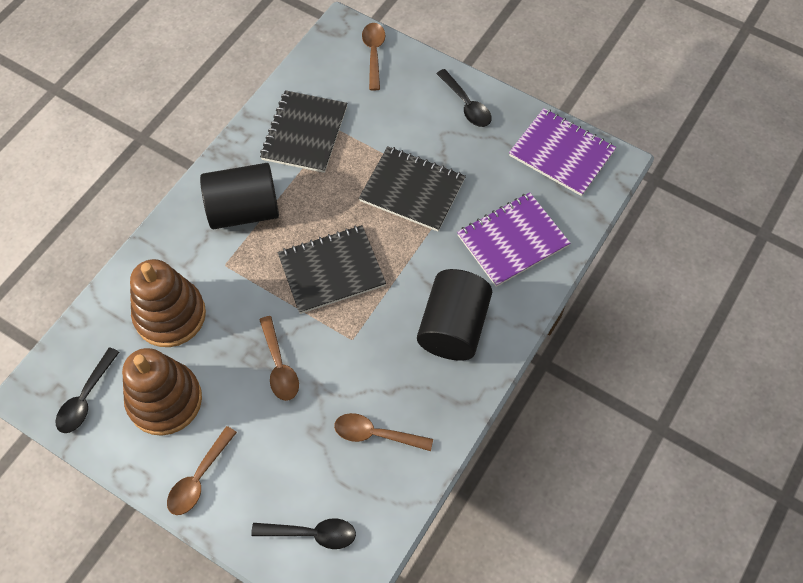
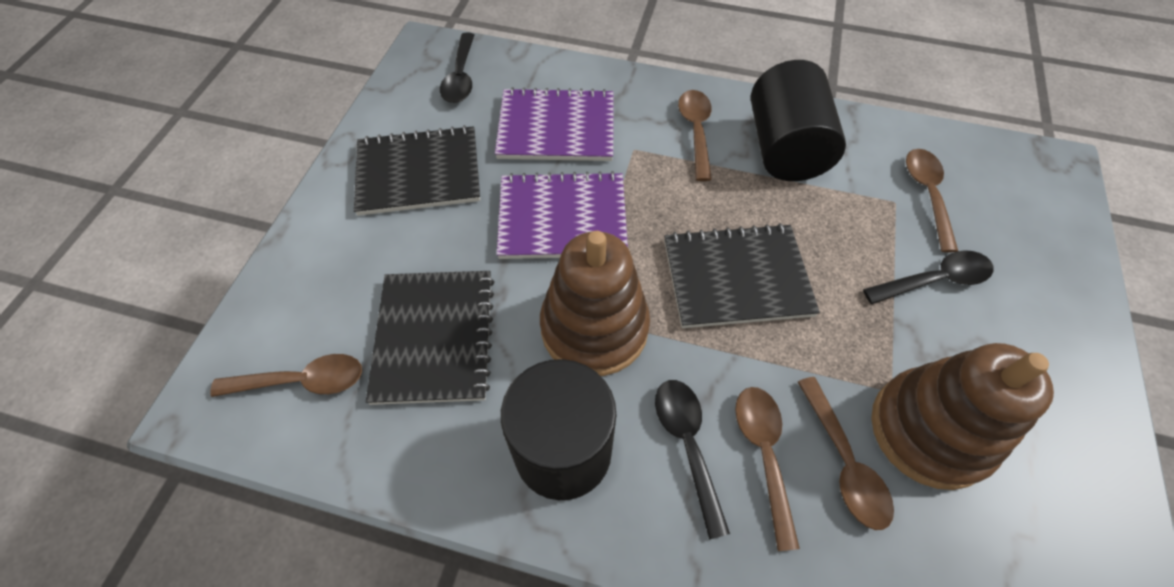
brown spoon: 4 -> 5

